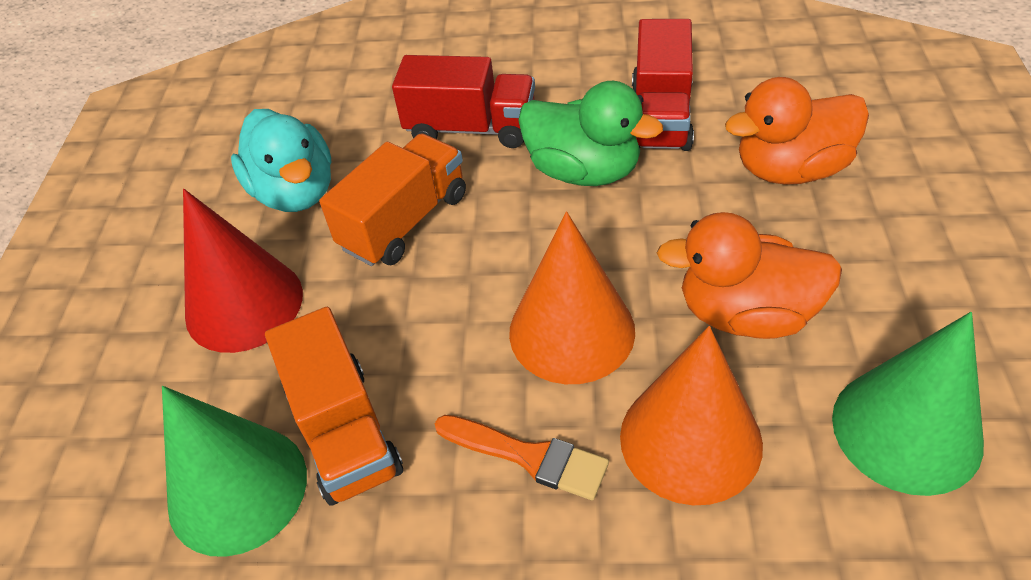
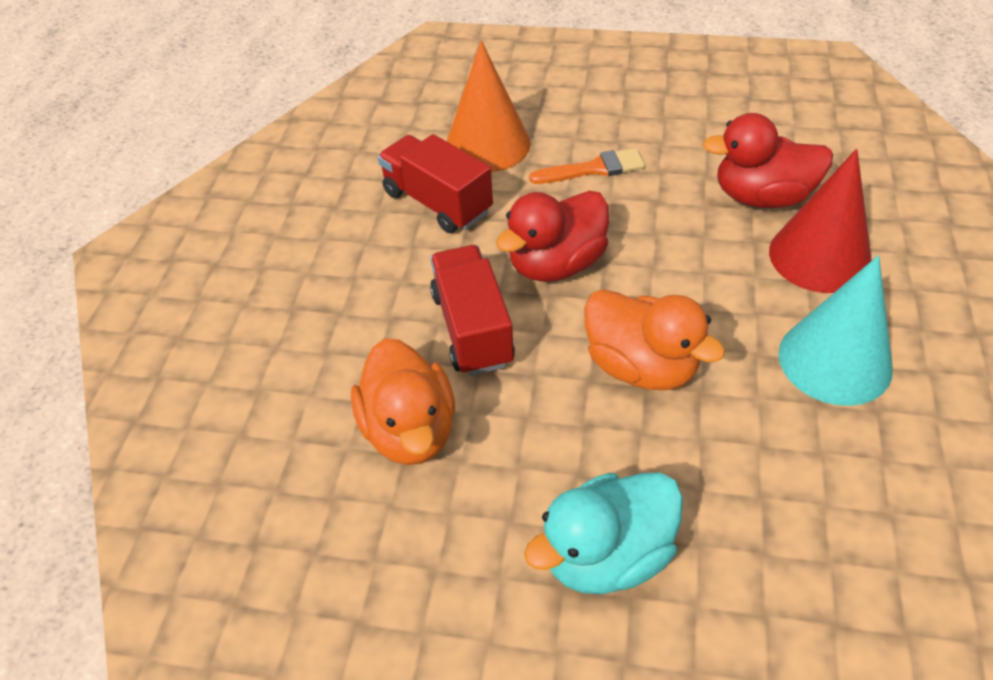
green cone: 2 -> 0
green duck: 1 -> 0
orange cone: 2 -> 1
orange truck: 2 -> 0
red duck: 0 -> 2
turquoise cone: 0 -> 1

